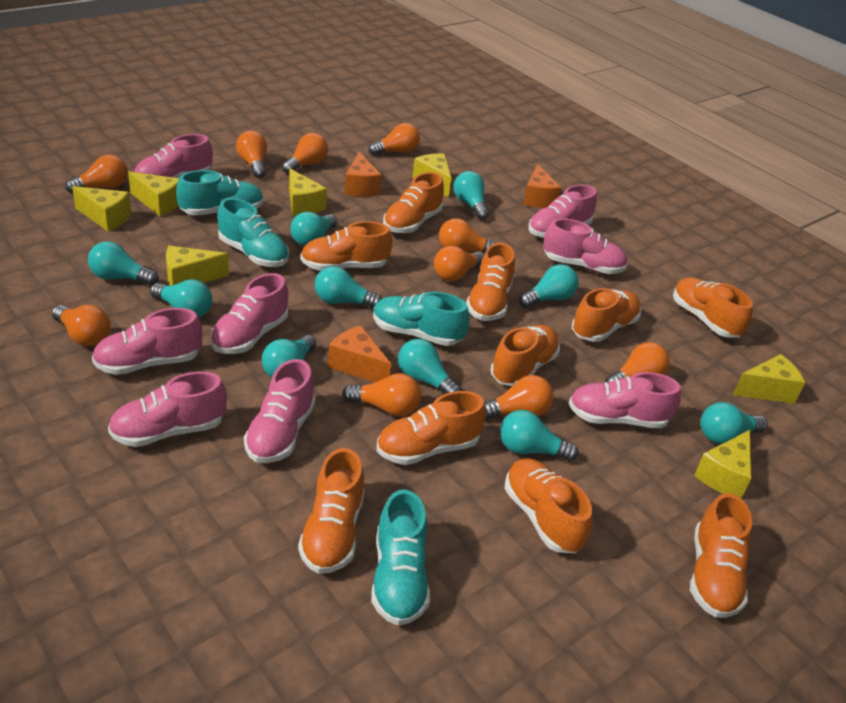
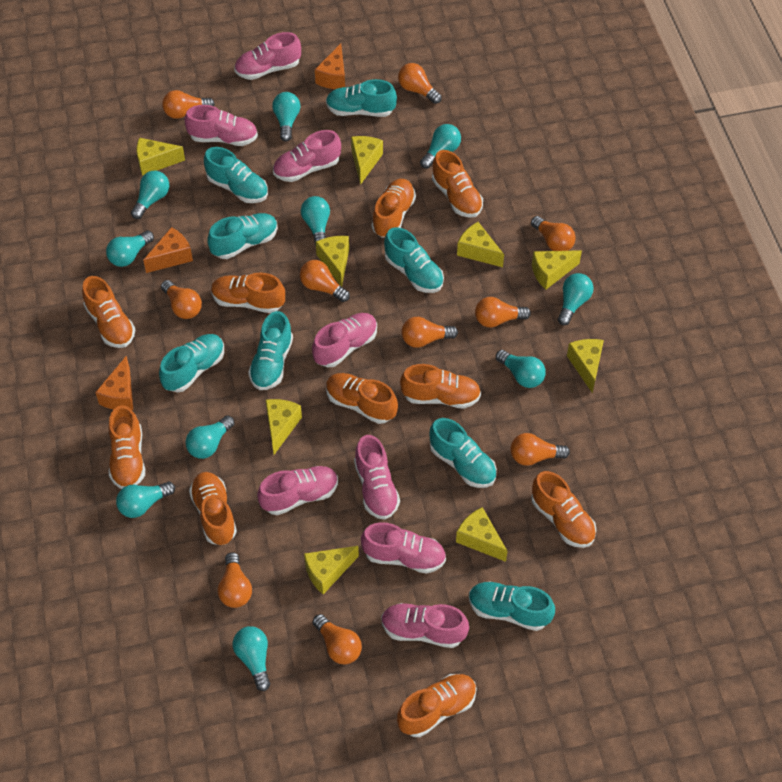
turquoise shoe: 4 -> 8
yellow cheese: 7 -> 9

